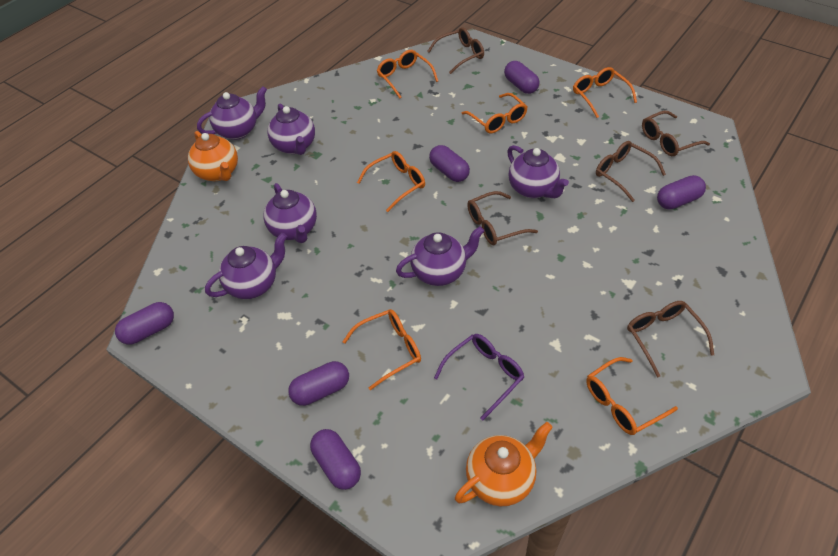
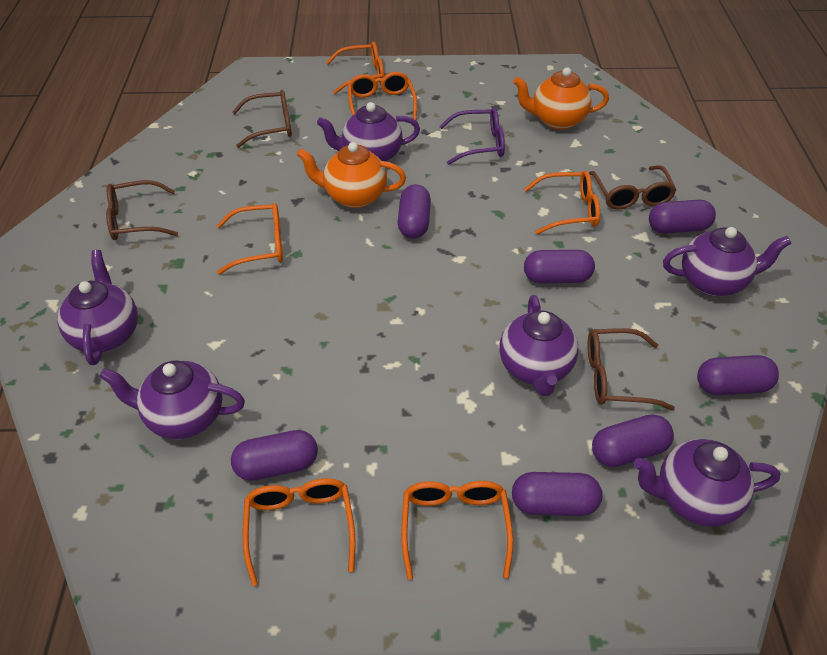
brown glasses: 5 -> 4
purple capsule: 6 -> 7

